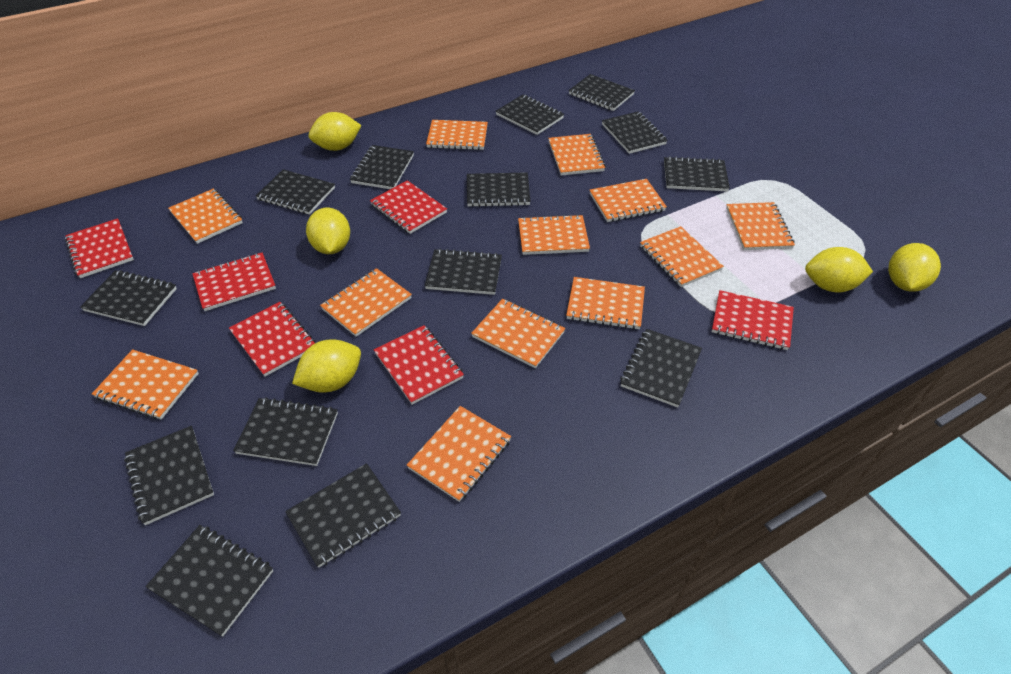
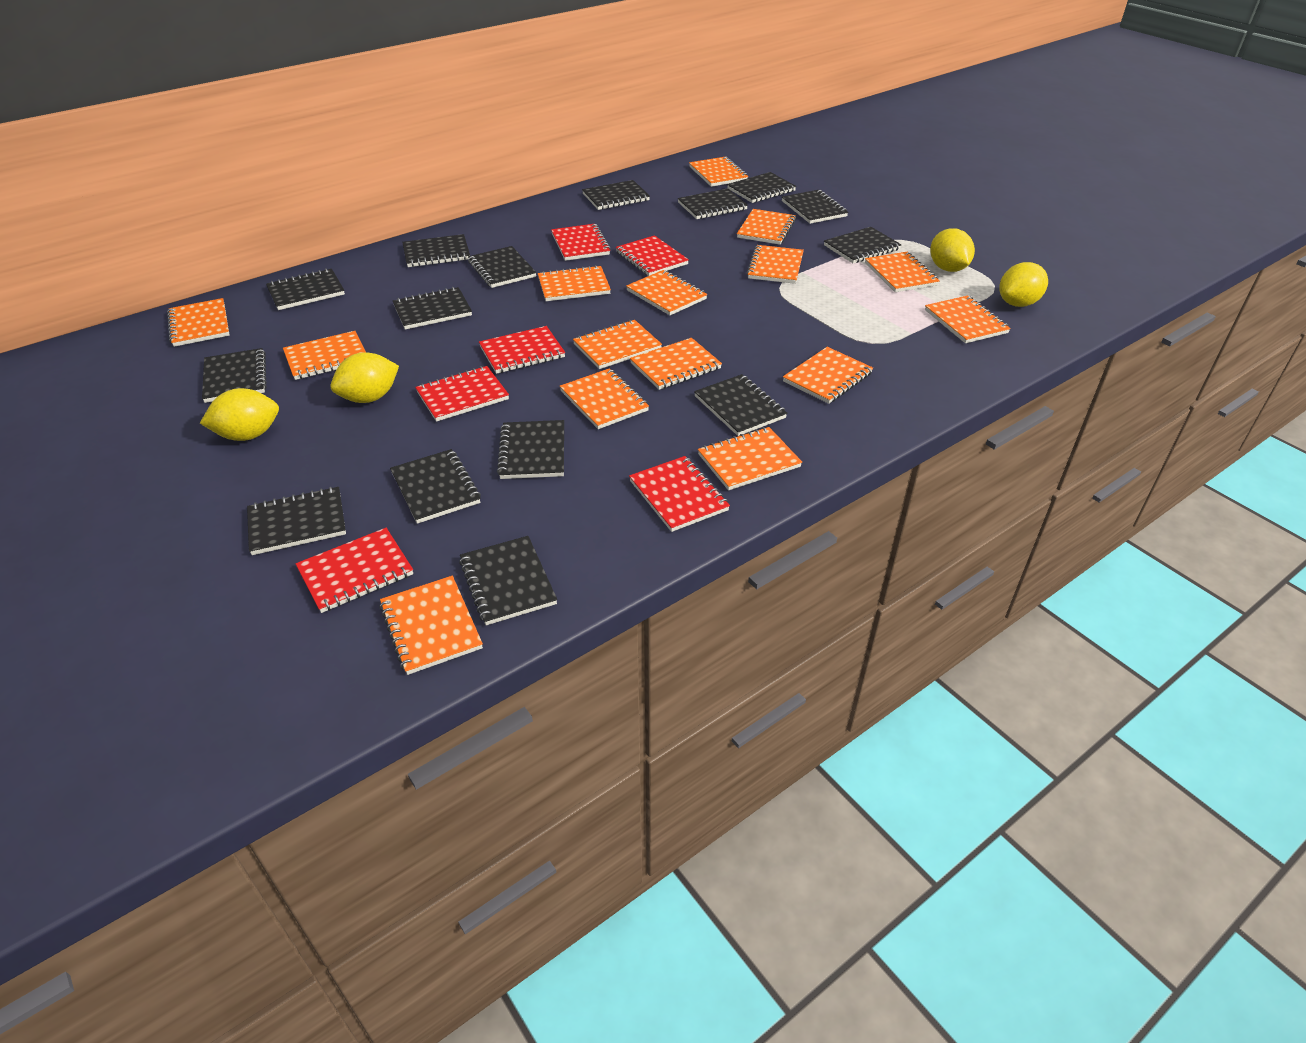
black notebook: 14 -> 15
orange notebook: 12 -> 15
yellow lemon: 5 -> 4

